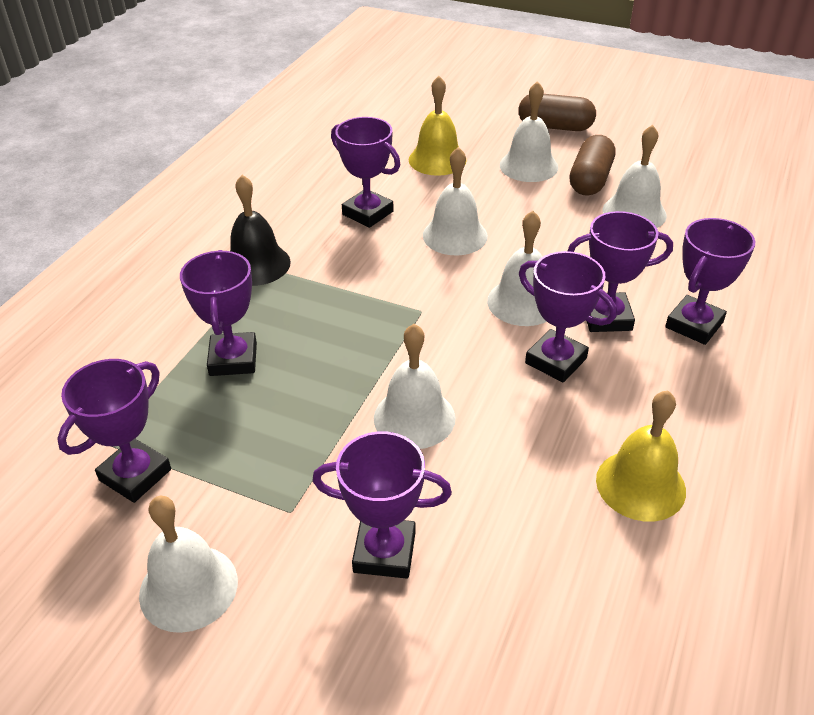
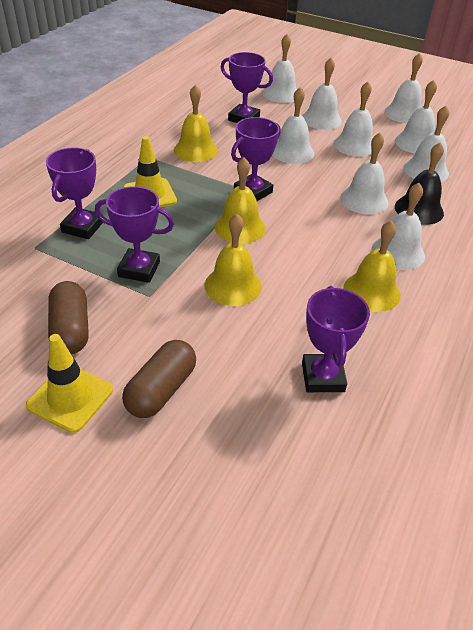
purple trophy: 7 -> 5
white bell: 6 -> 9
yellow bell: 2 -> 4
yellow traffic cone: 0 -> 2

